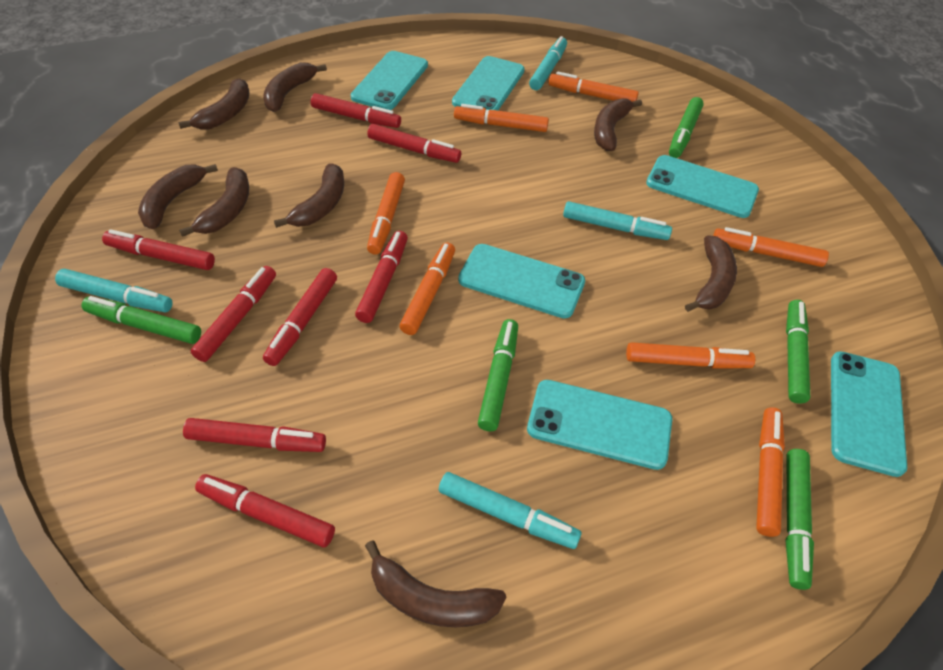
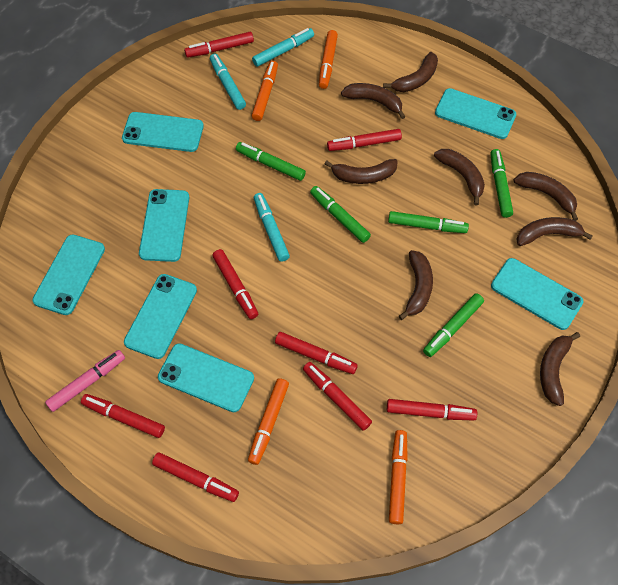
orange marker: 7 -> 4
pink marker: 0 -> 1
turquoise marker: 4 -> 3
turquoise phone: 6 -> 7

